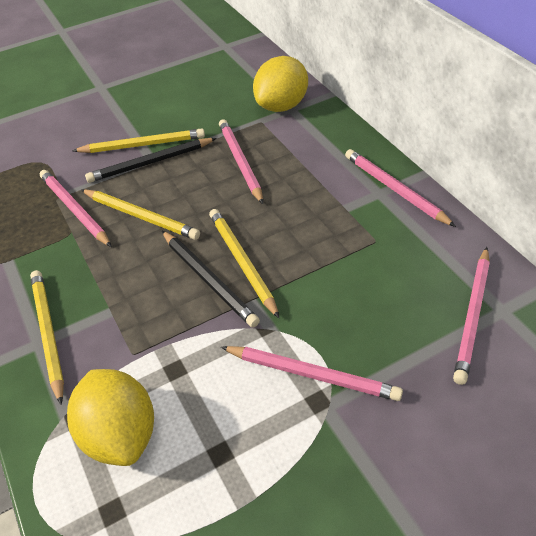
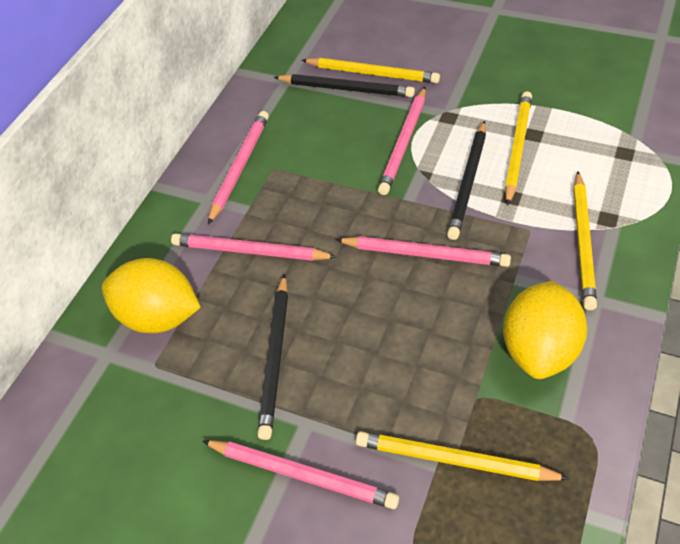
black pencil: 2 -> 3

